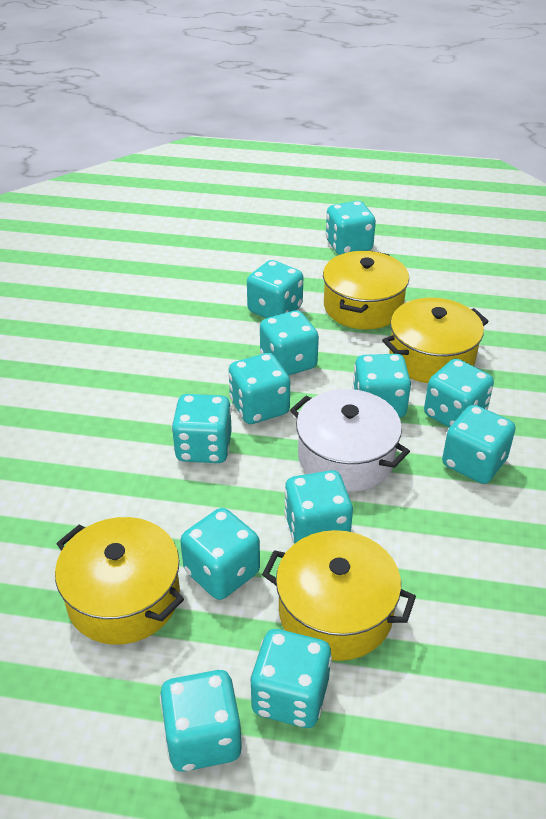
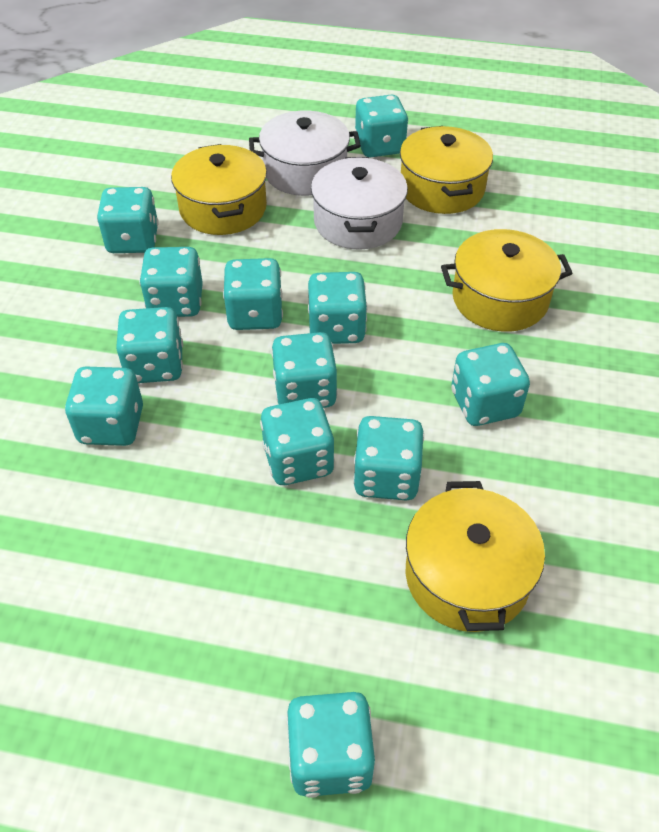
white pot: 1 -> 2

